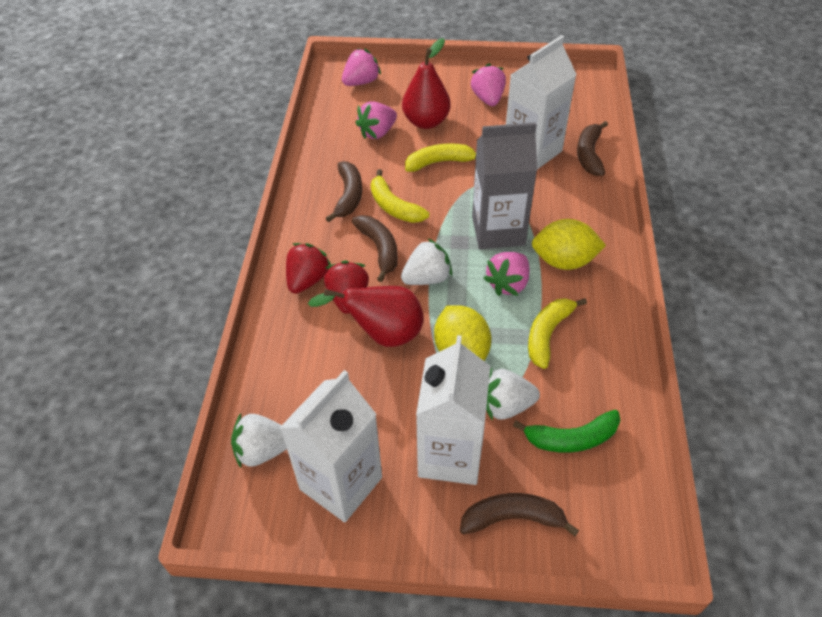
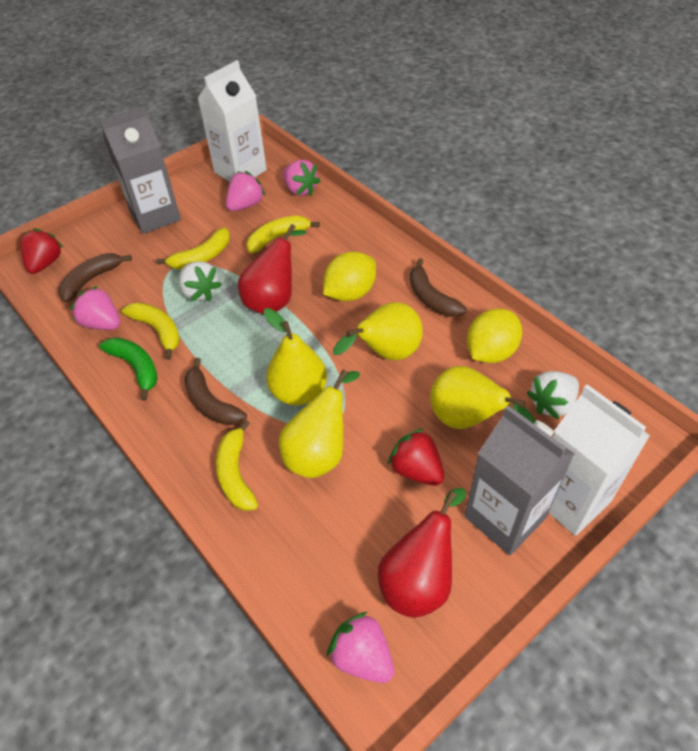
brown banana: 4 -> 3
grey carton: 1 -> 2
white carton: 3 -> 2
white strawberry: 3 -> 2
yellow banana: 3 -> 4
yellow pear: 0 -> 4

